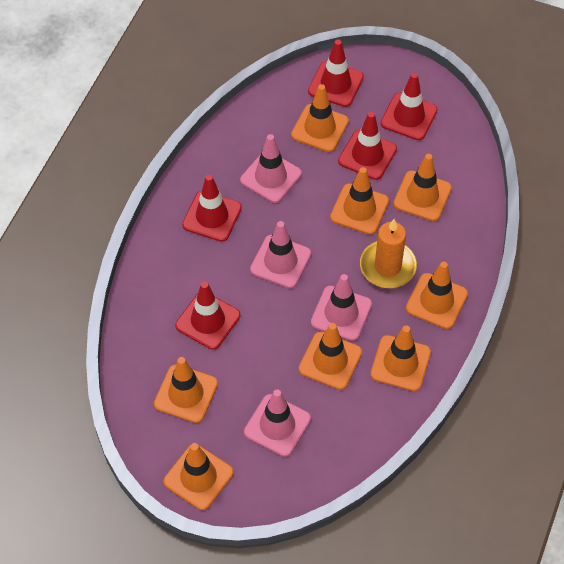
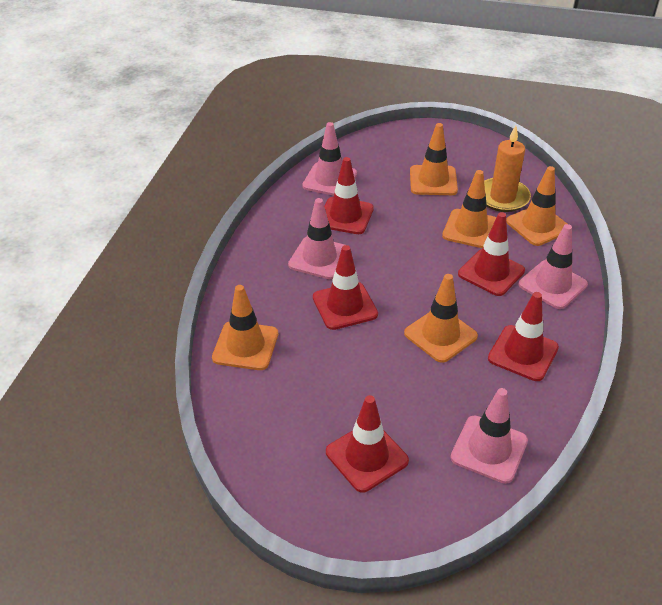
orange traffic cone: 8 -> 5

